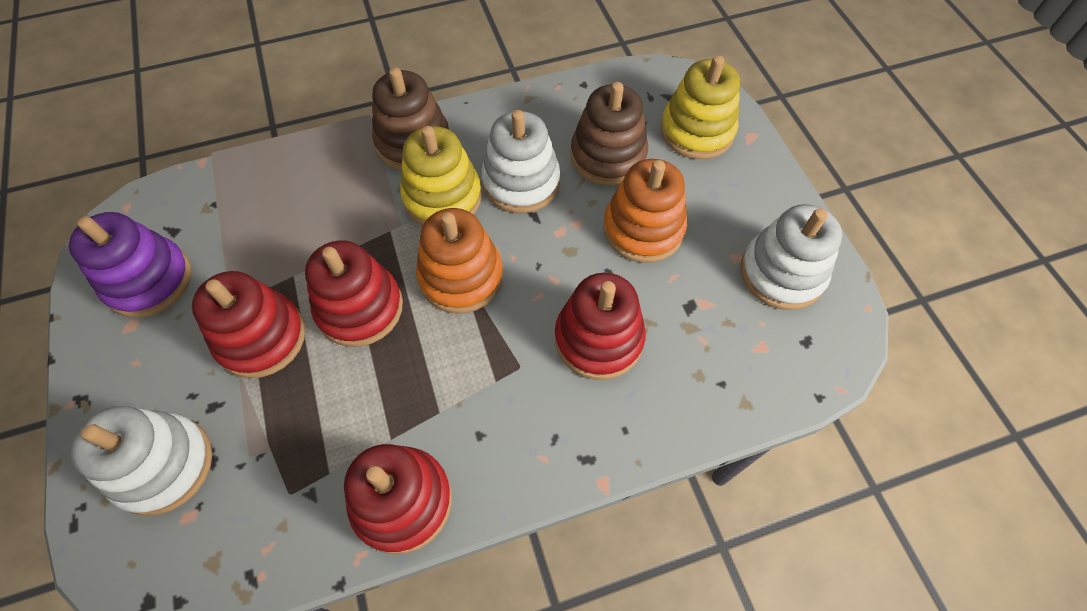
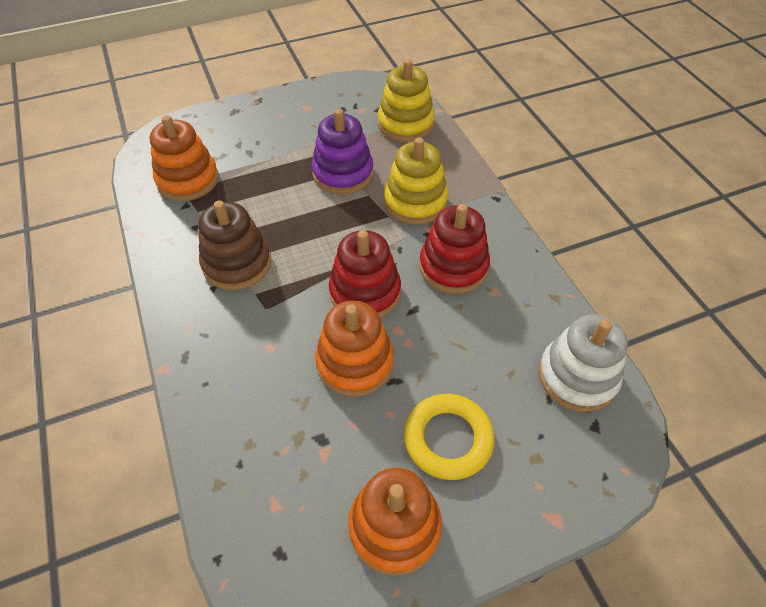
brown stacking toy: 2 -> 1
orange stacking toy: 2 -> 3
red stacking toy: 4 -> 2
white stacking toy: 3 -> 1
yellow ring: 0 -> 1

